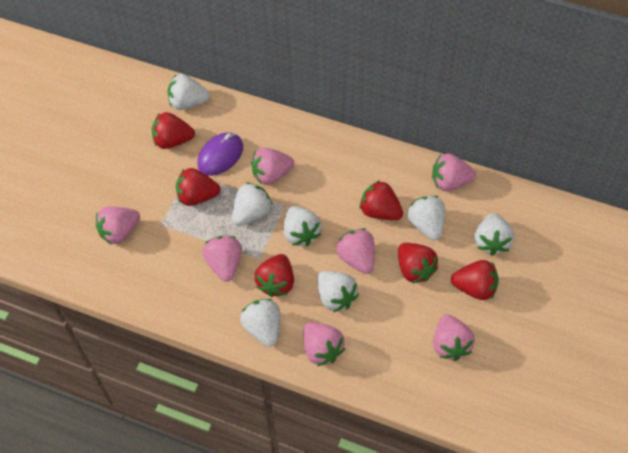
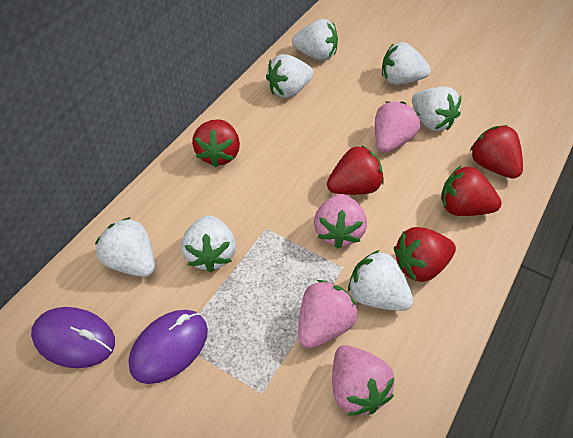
pink strawberry: 7 -> 4
purple mouse: 1 -> 2
red strawberry: 6 -> 5

